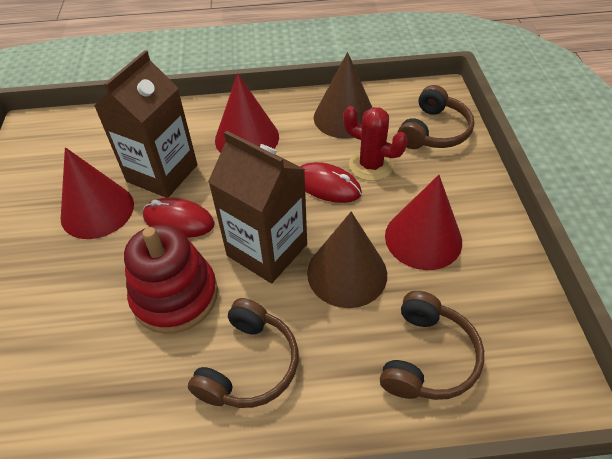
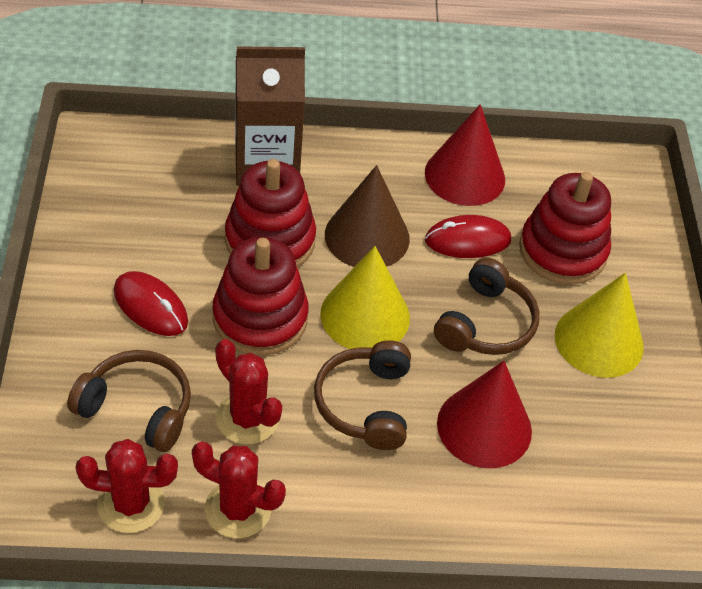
brown carton: 2 -> 1
brown cone: 2 -> 1
red cactus: 1 -> 3
red cone: 3 -> 2
red stacking toy: 1 -> 3
yellow cone: 0 -> 2

